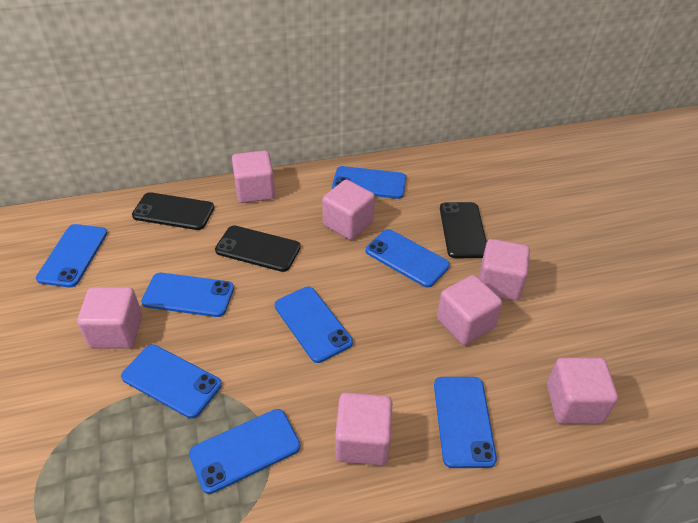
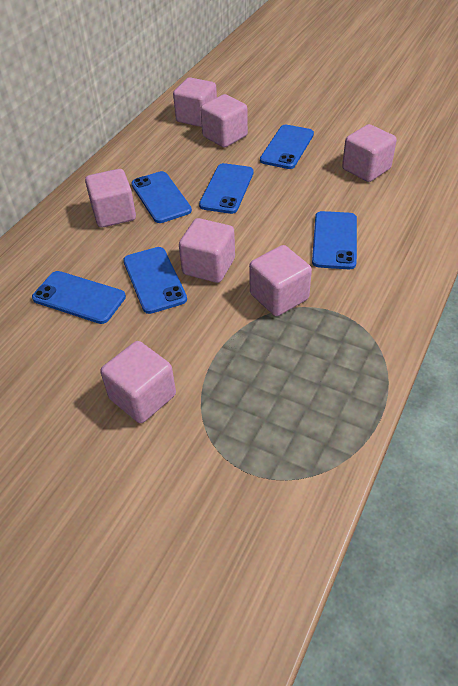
black phone: 3 -> 0
blue phone: 8 -> 6

